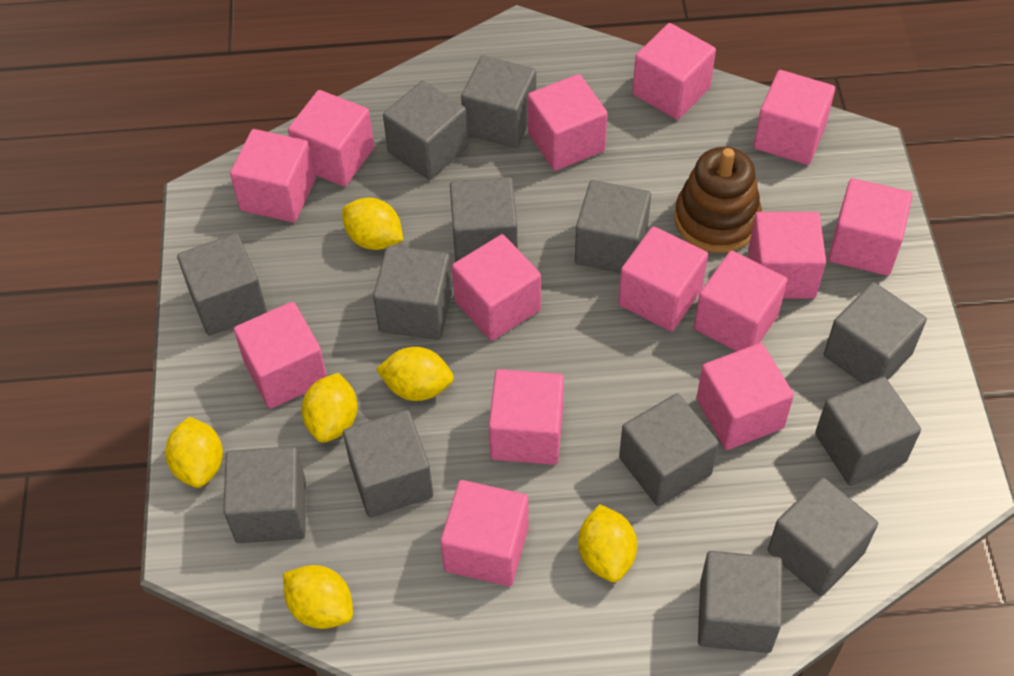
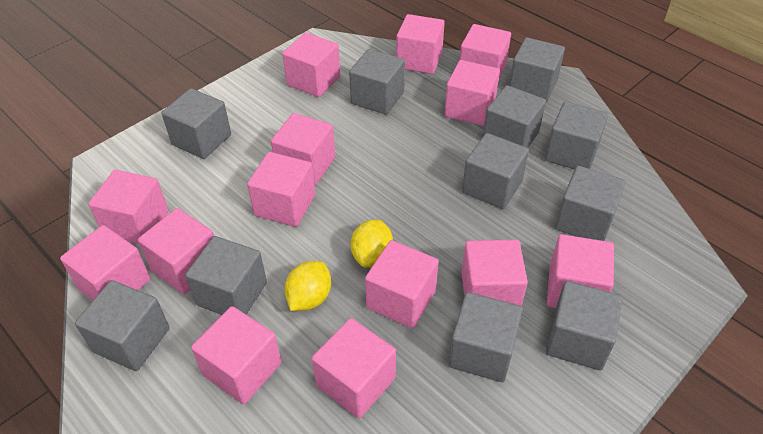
brown stacking toy: 1 -> 0
grey cube: 13 -> 11
yellow lemon: 6 -> 2

